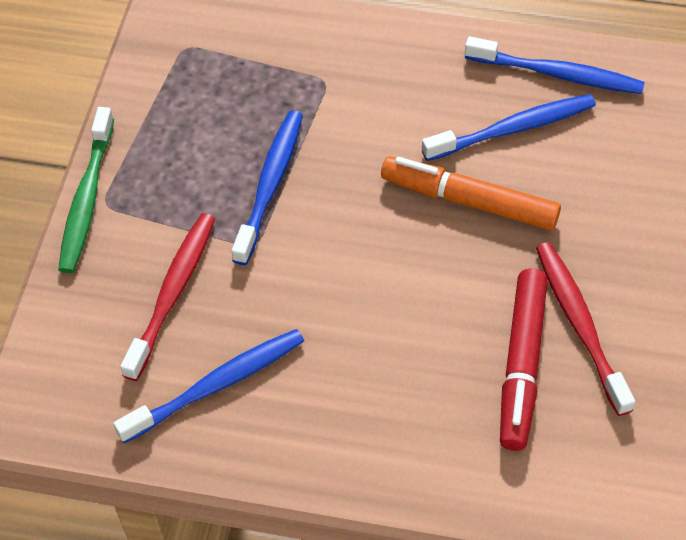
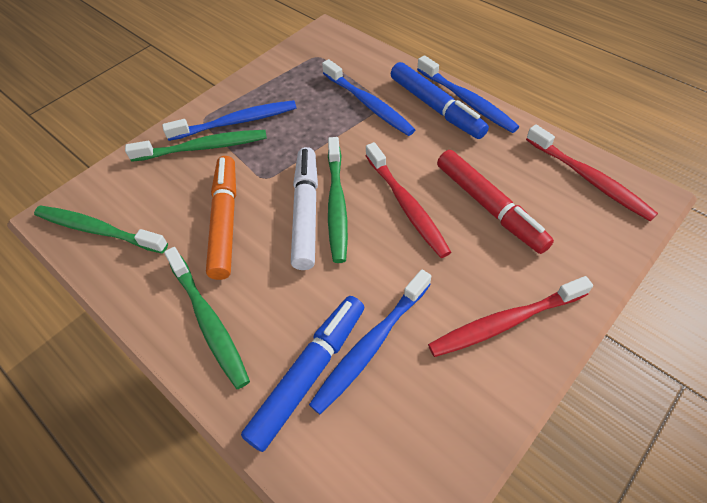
blue marker: 0 -> 2
green toothbrush: 1 -> 4
red toothbrush: 2 -> 3
white marker: 0 -> 1

